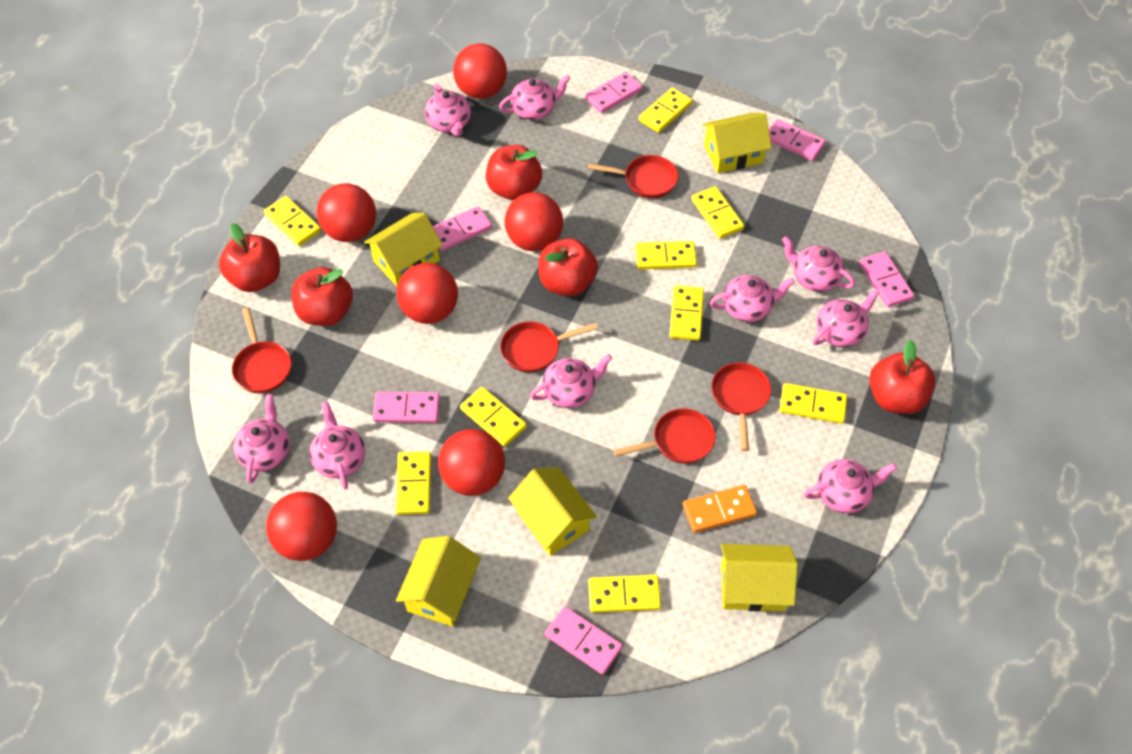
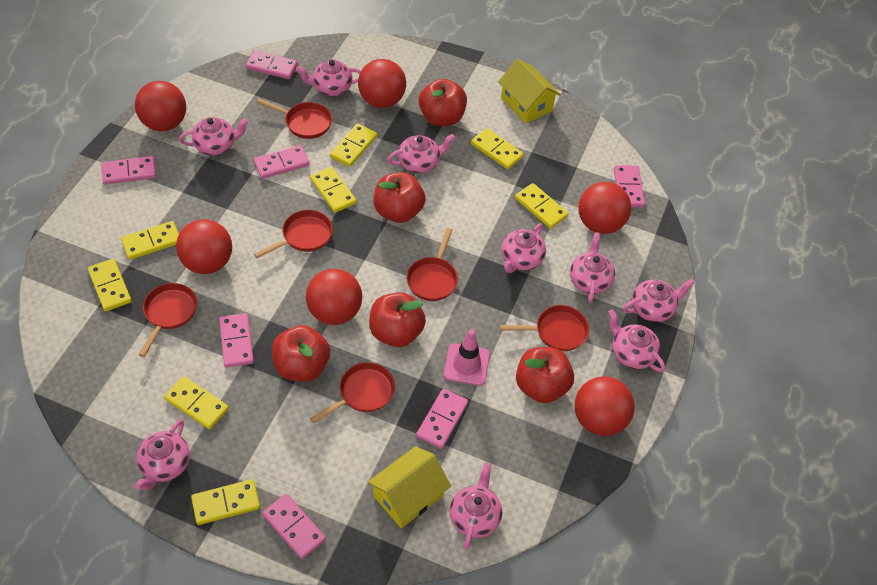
orange domino: 1 -> 0
pink domino: 6 -> 7
pink traffic cone: 0 -> 1
red pan: 5 -> 6
yellow domino: 9 -> 8
yellow house: 5 -> 2

